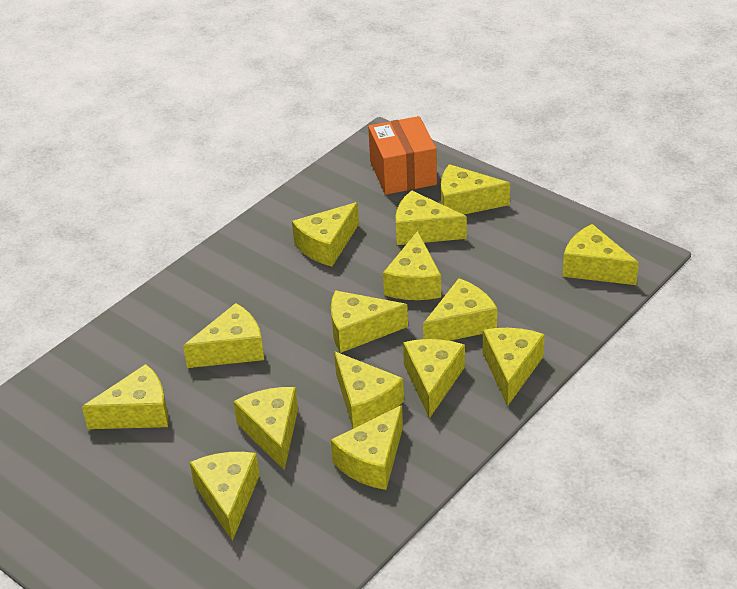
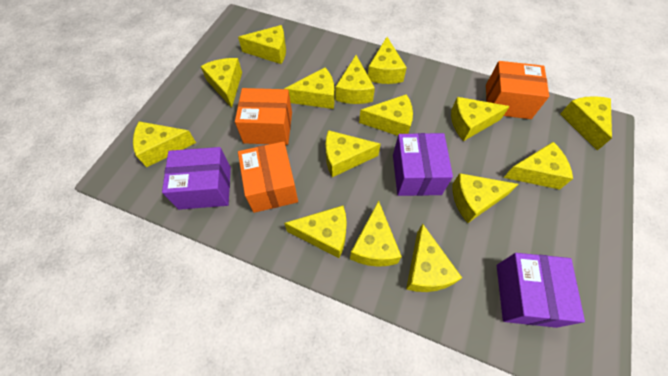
orange box: 1 -> 3
purple box: 0 -> 3

